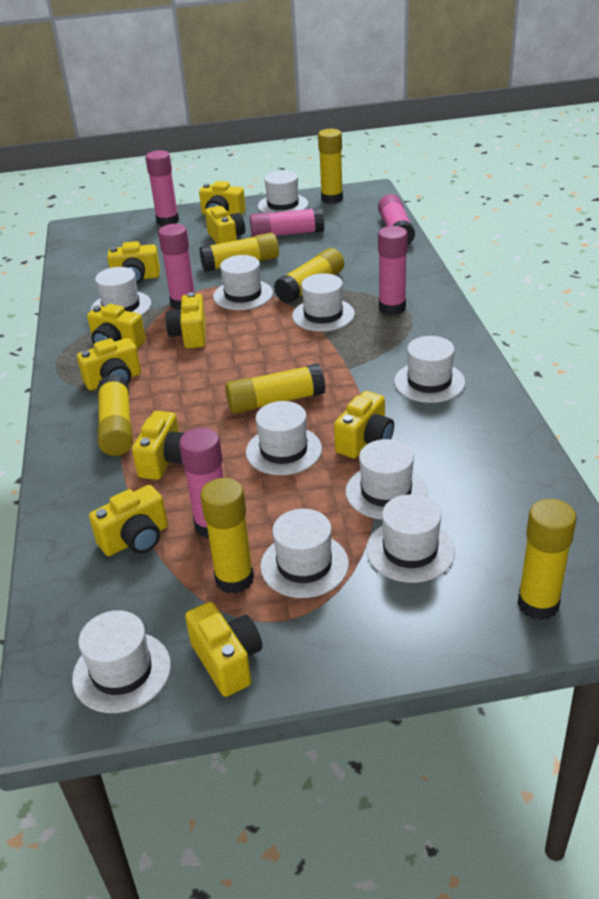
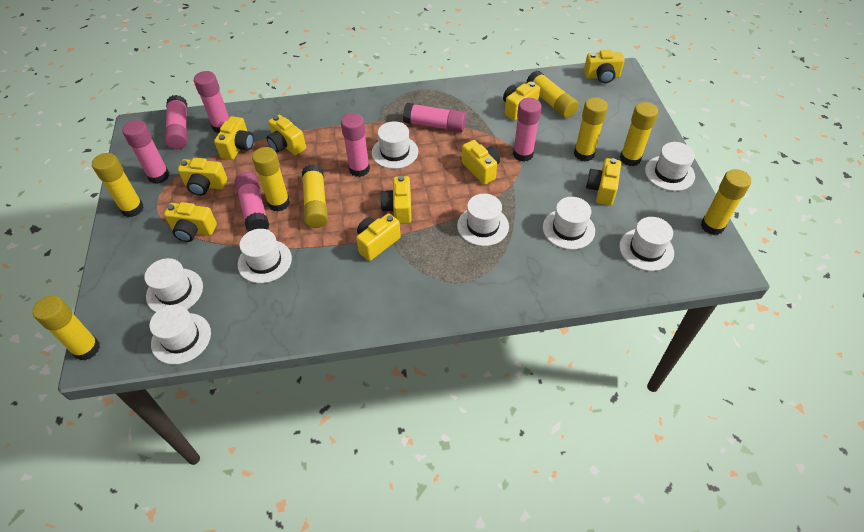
pink glue stick: 6 -> 7
white hat: 10 -> 8
yellow glue stick: 7 -> 8

